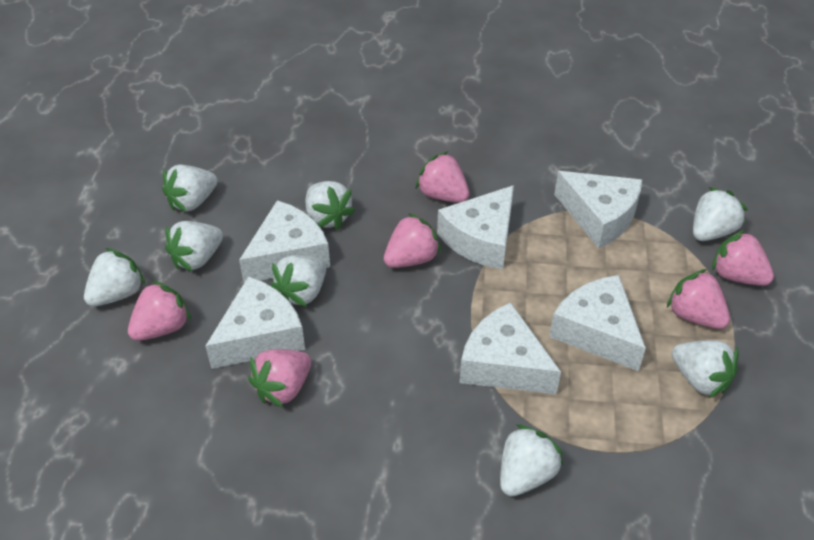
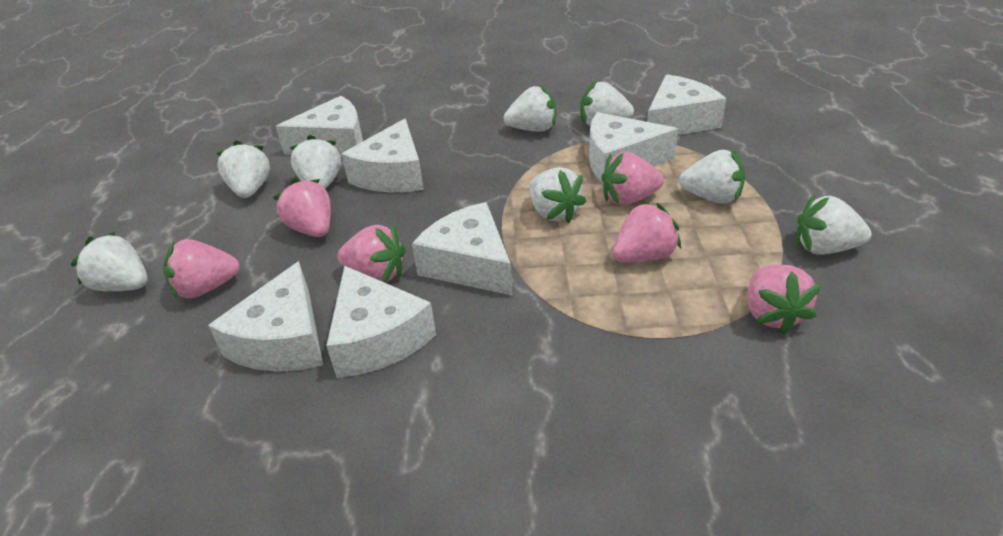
white cheese: 6 -> 7

